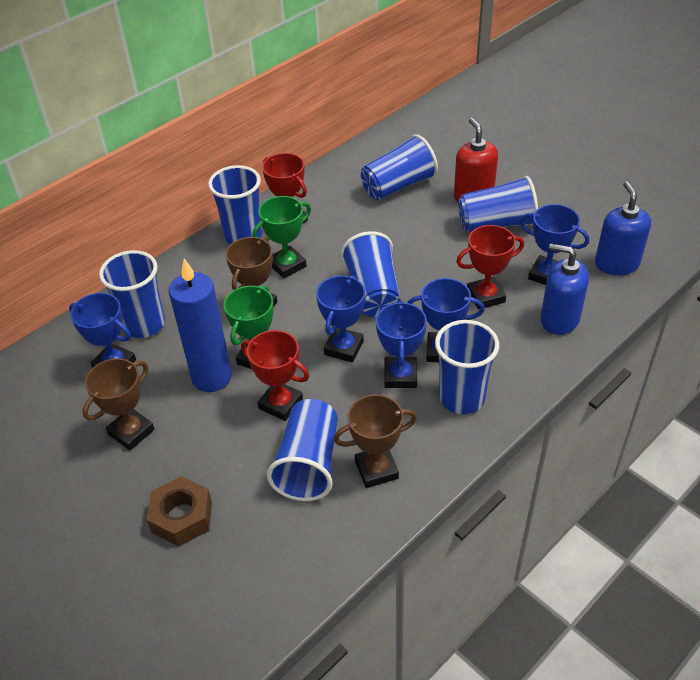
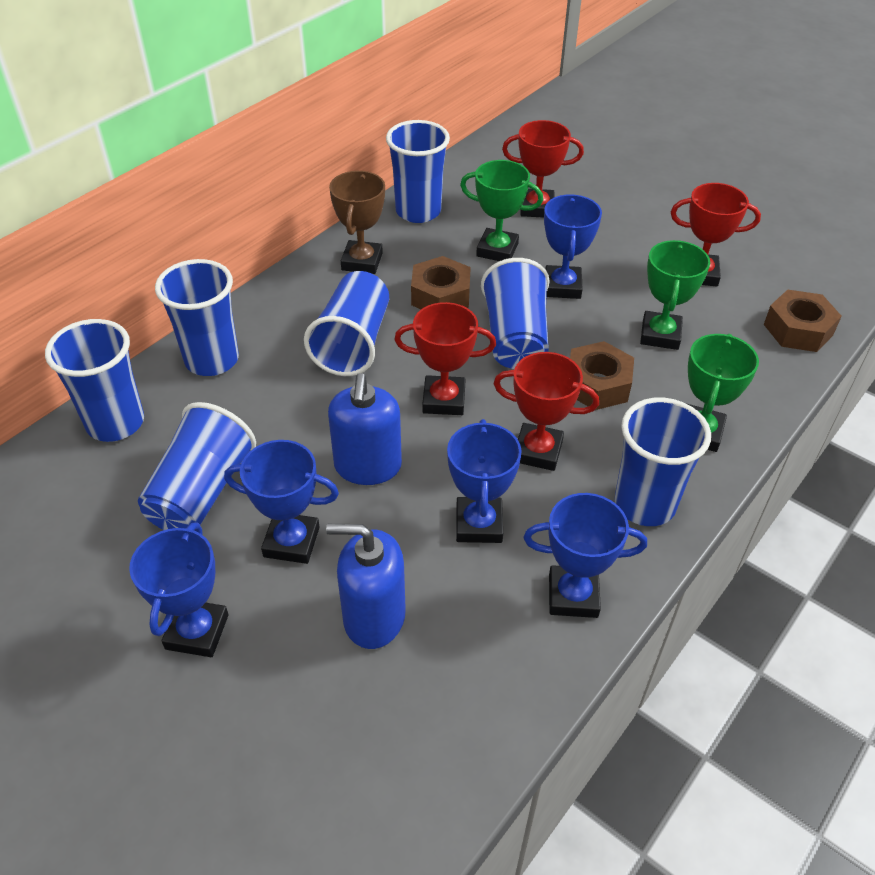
blue candle: 1 -> 0
brown nut: 1 -> 3
brown trophy: 3 -> 1
green trophy: 2 -> 3
red soap dispenser: 1 -> 0
red trophy: 3 -> 4

